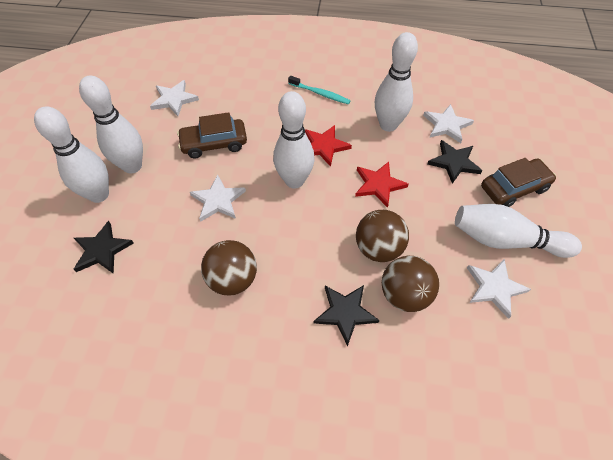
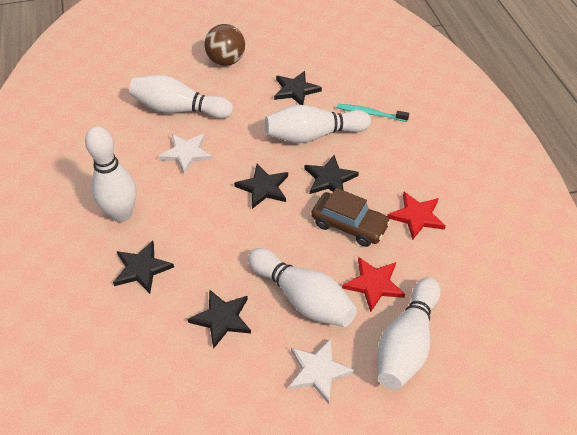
black star: 3 -> 5
brown ball: 3 -> 1
brown car: 2 -> 1
white star: 4 -> 2

